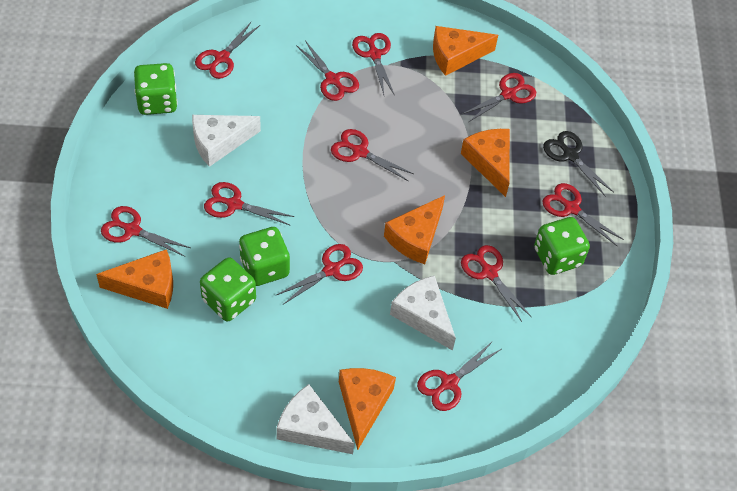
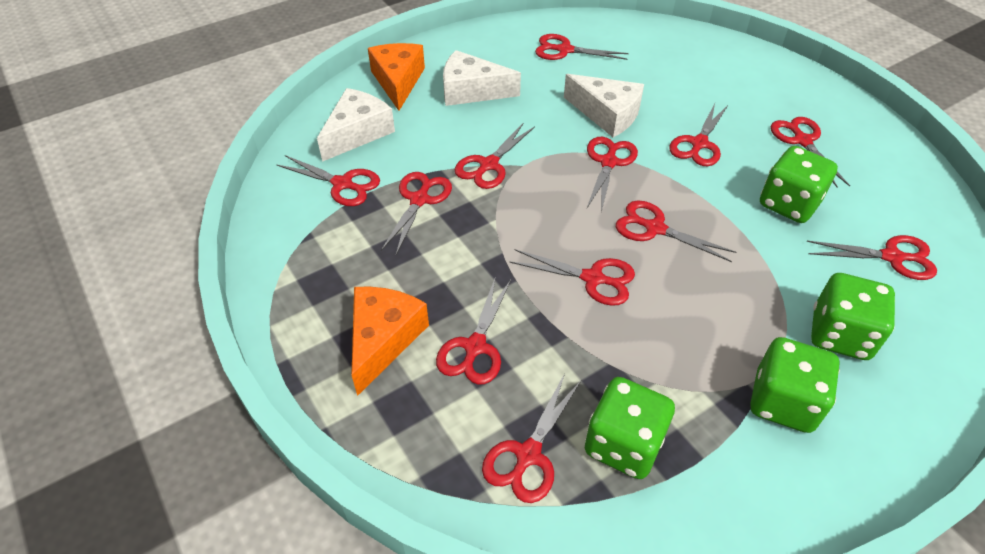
black scissors: 1 -> 0
orange cheese: 5 -> 2
red scissors: 11 -> 12

